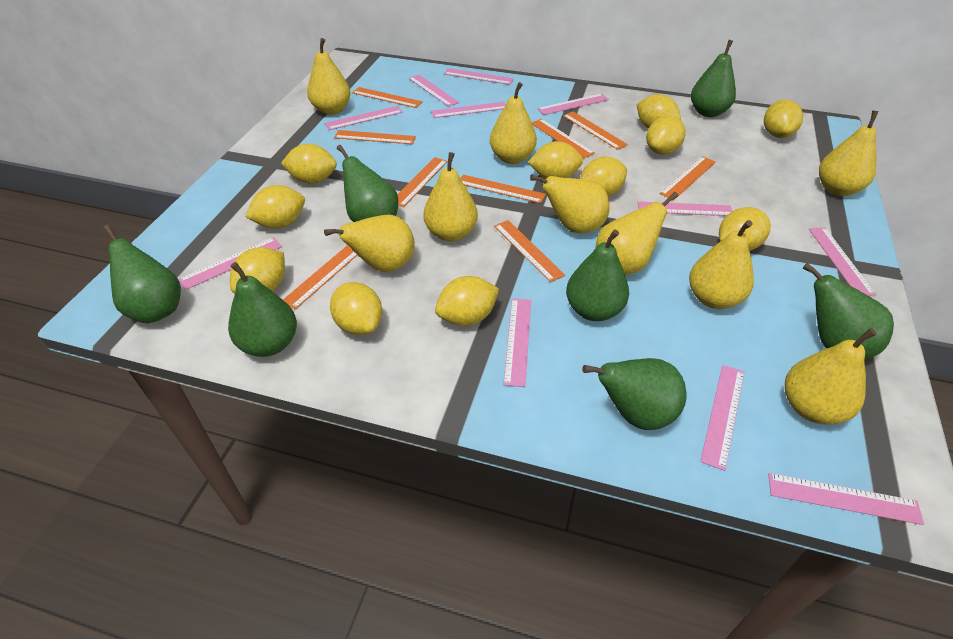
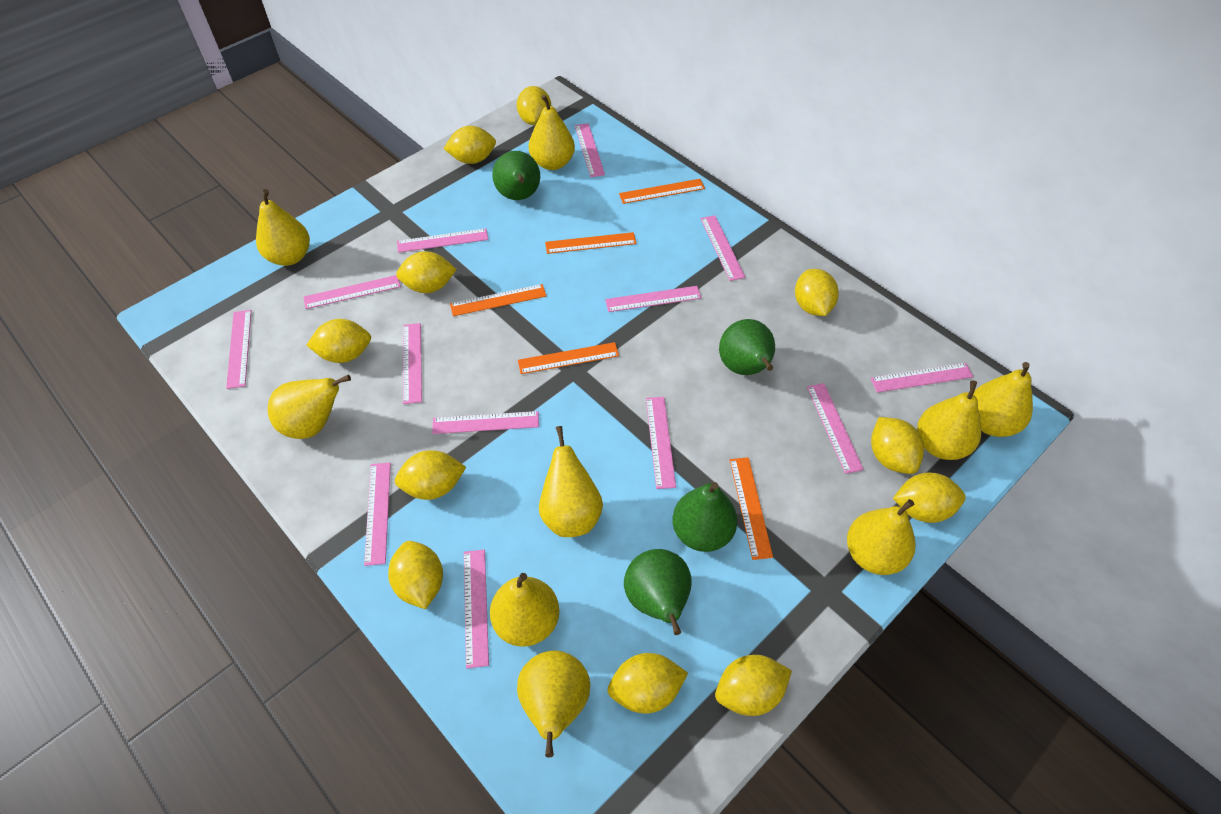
green pear: 7 -> 4
orange ruler: 9 -> 5
pink ruler: 11 -> 13

